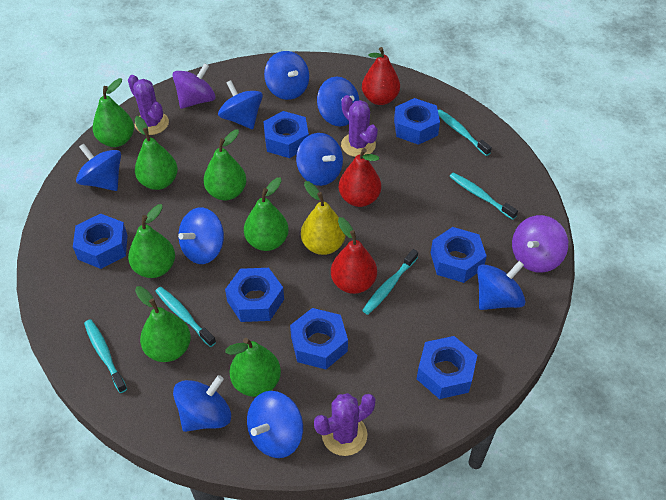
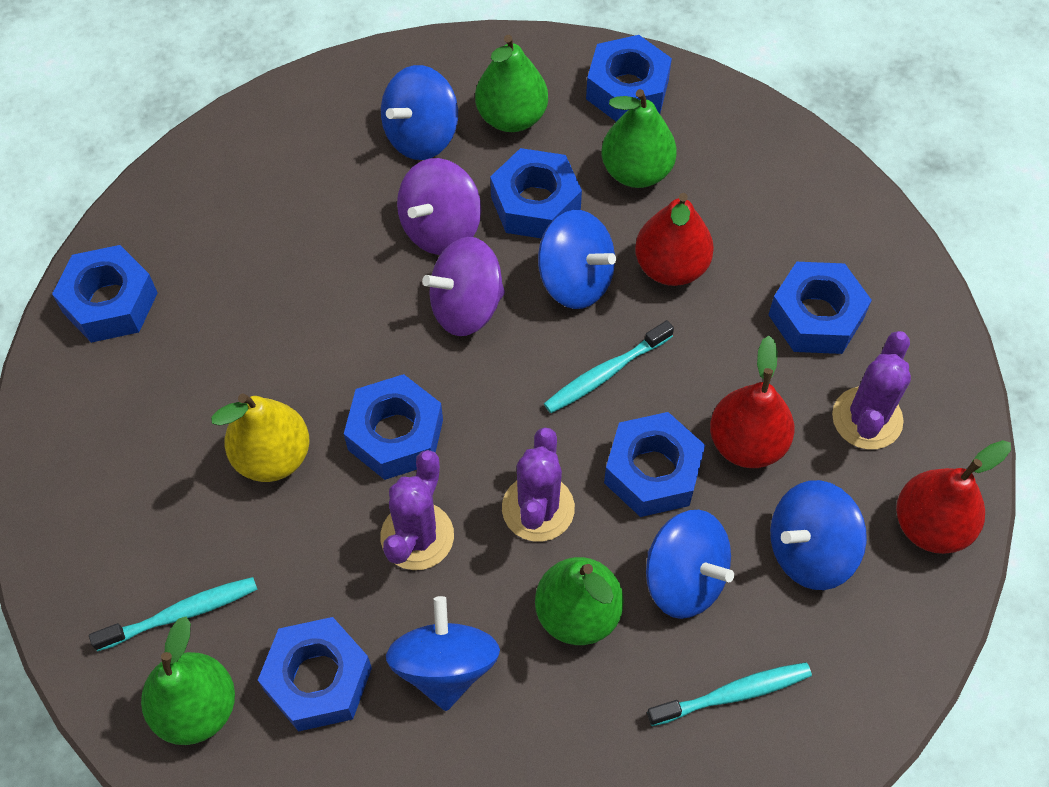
blue spinning top: 9 -> 5
green pear: 7 -> 4
turquoise toothbrush: 5 -> 3

